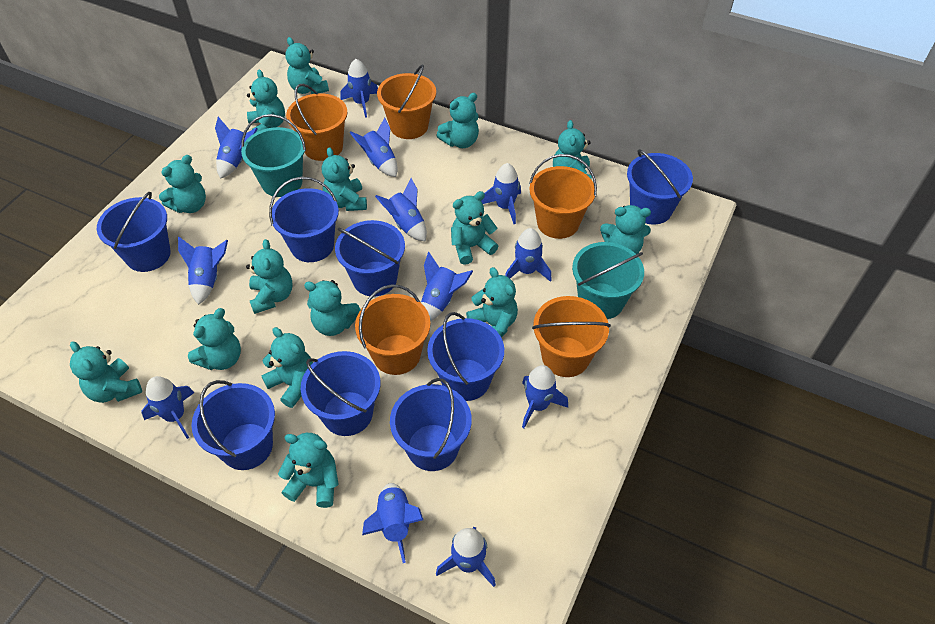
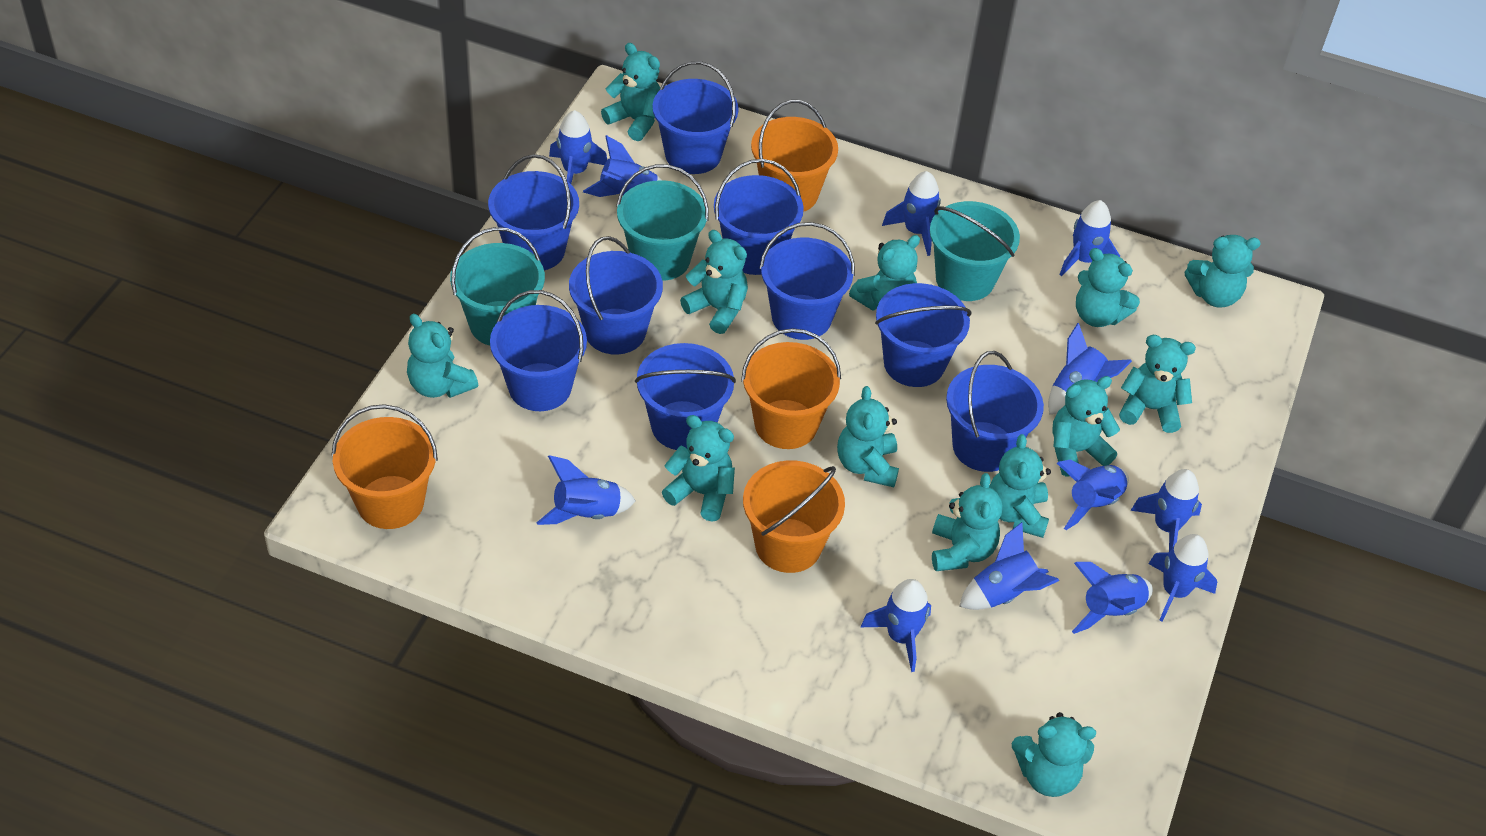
blue bucket: 8 -> 9
orange bucket: 5 -> 4
turquoise bucket: 2 -> 3
turquoise teddy bear: 15 -> 13

